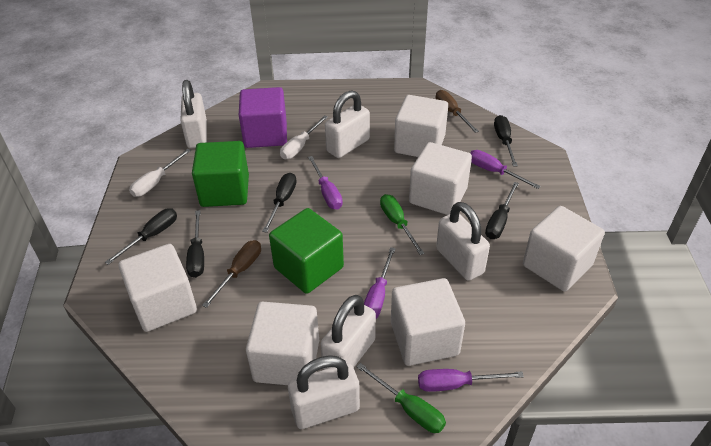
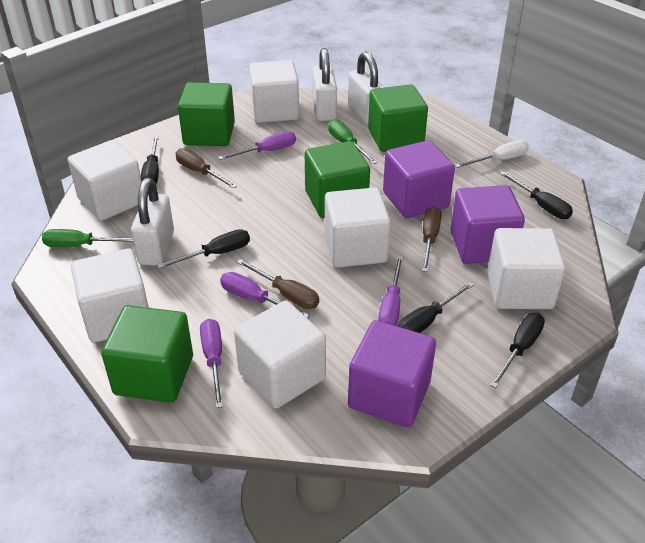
brown screwdriver: 2 -> 3
green cube: 2 -> 4
purple cube: 1 -> 3
white padlock: 5 -> 3
white screwdriver: 2 -> 1

